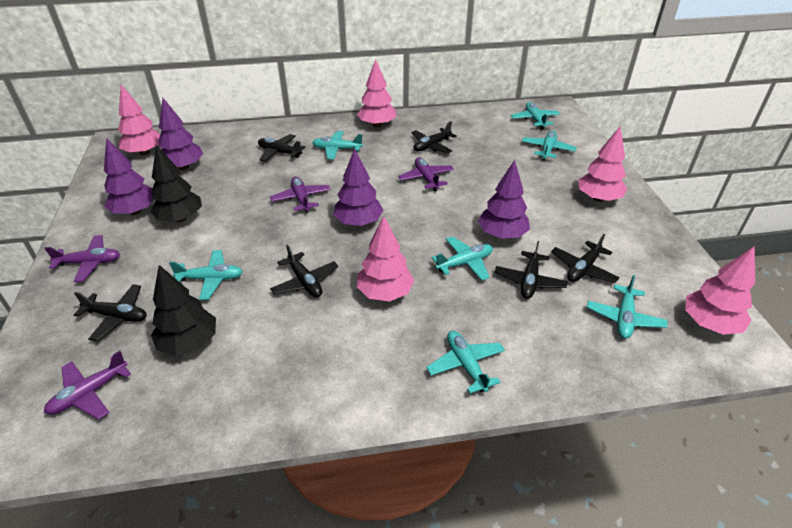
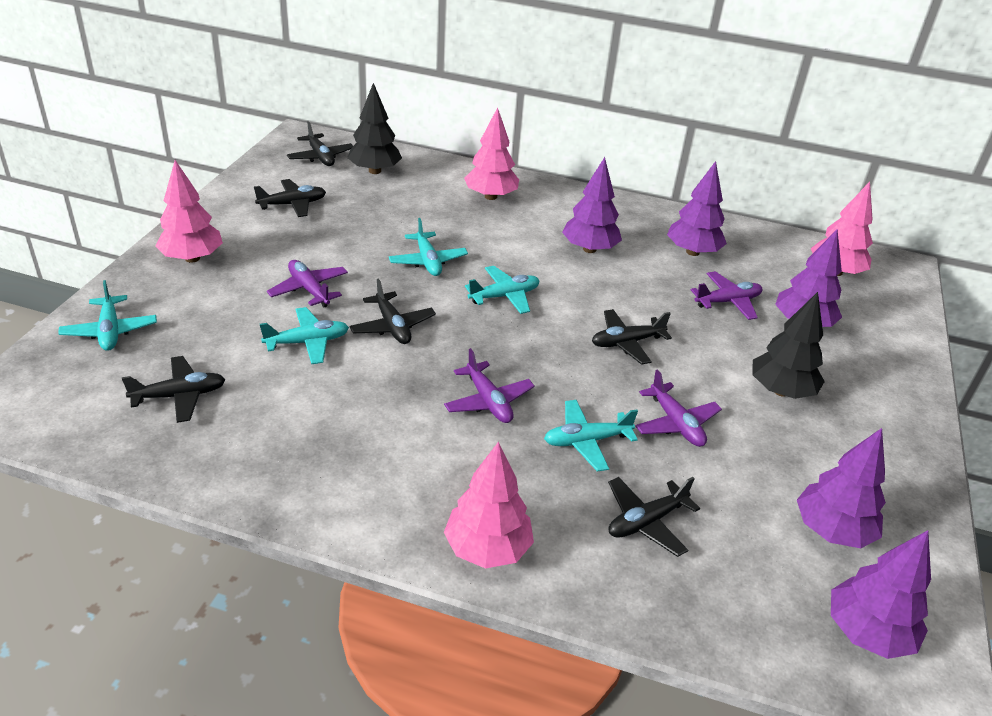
pink tree: 5 -> 4
purple tree: 4 -> 5
turquoise plane: 7 -> 5

